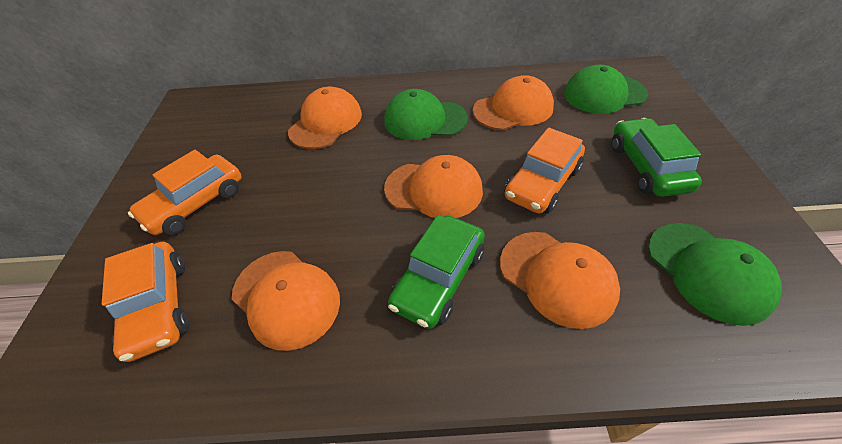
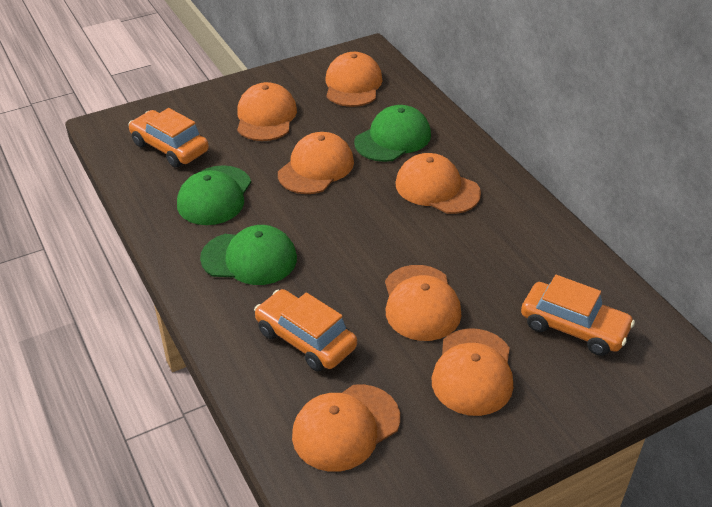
green car: 2 -> 0
orange cap: 5 -> 7

